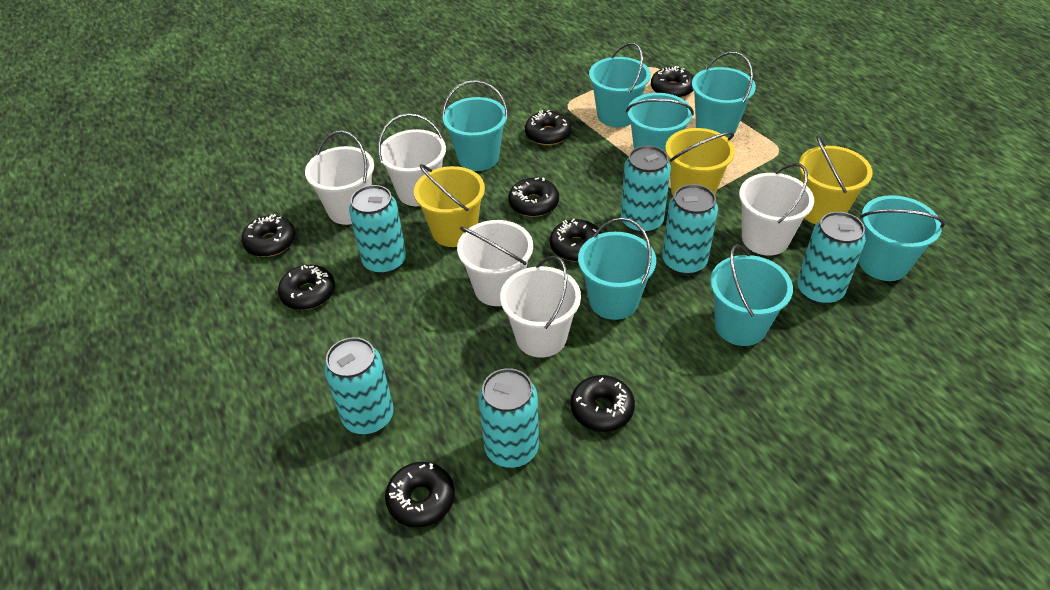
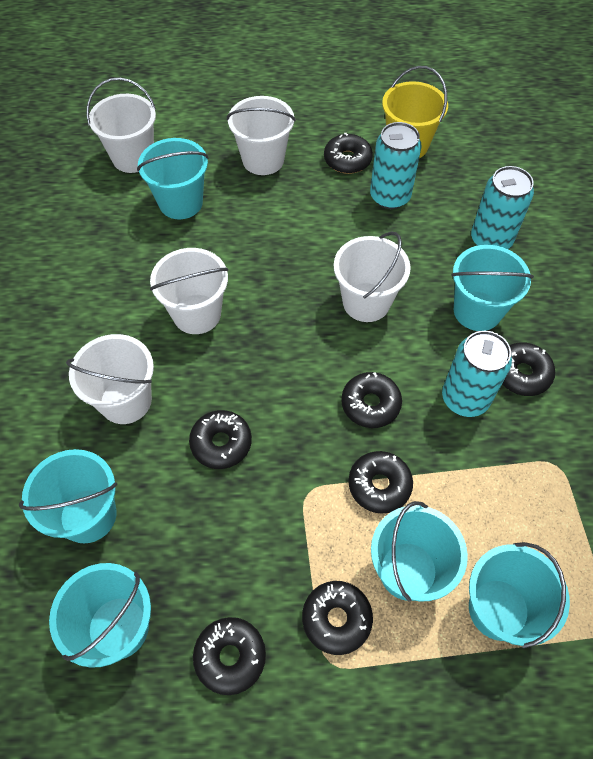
black donut: 8 -> 7
turquoise bucket: 7 -> 6
turquoise can: 6 -> 3
yellow bucket: 3 -> 1

